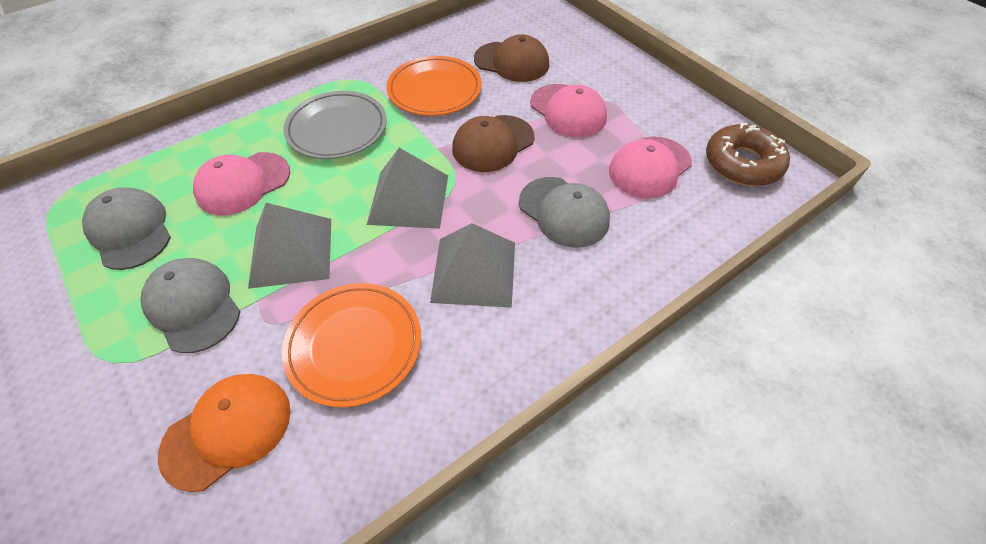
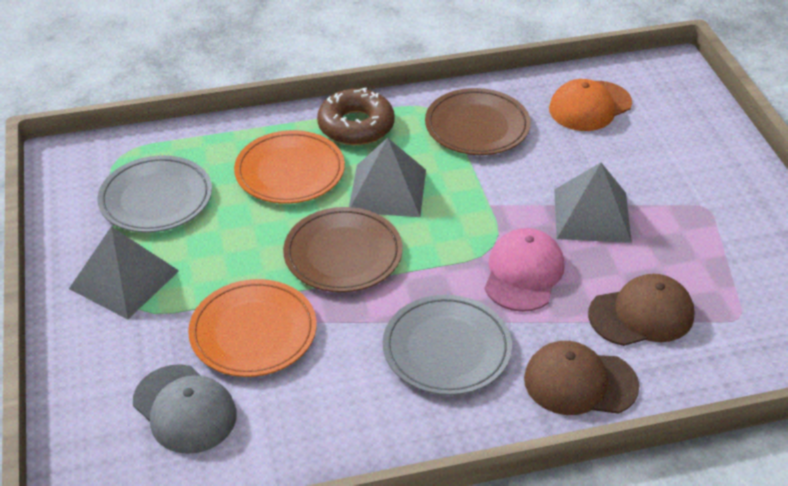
brown plate: 0 -> 2
grey cap: 3 -> 1
grey plate: 1 -> 2
pink cap: 3 -> 1

